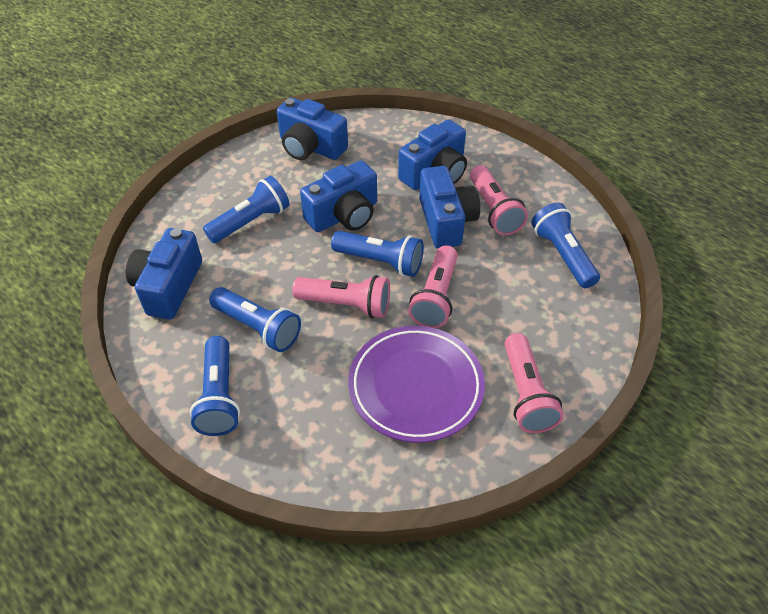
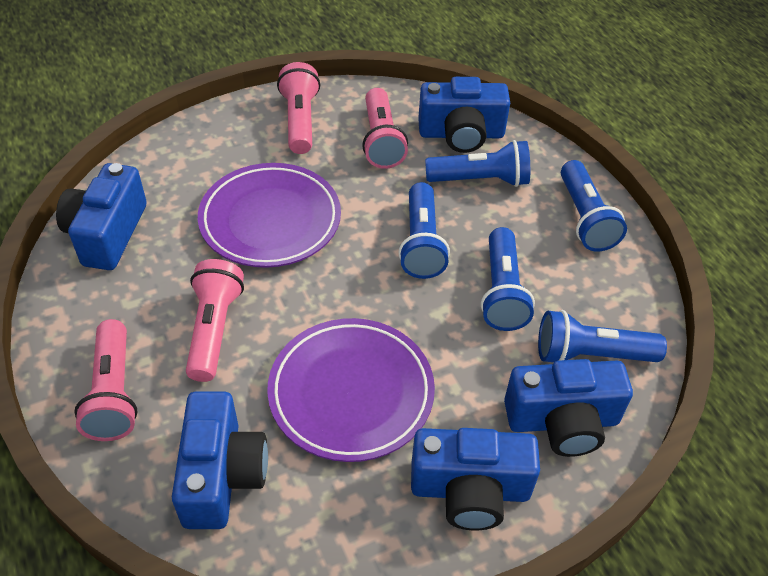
purple plate: 1 -> 2

